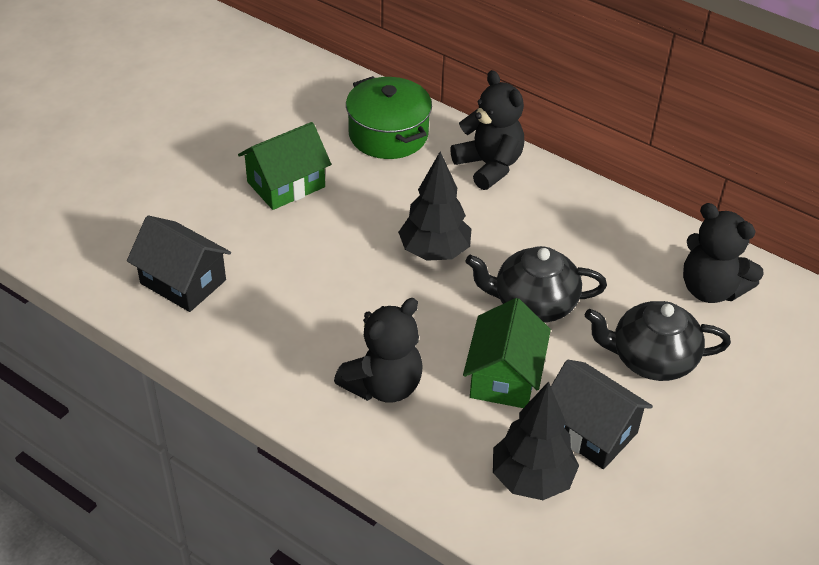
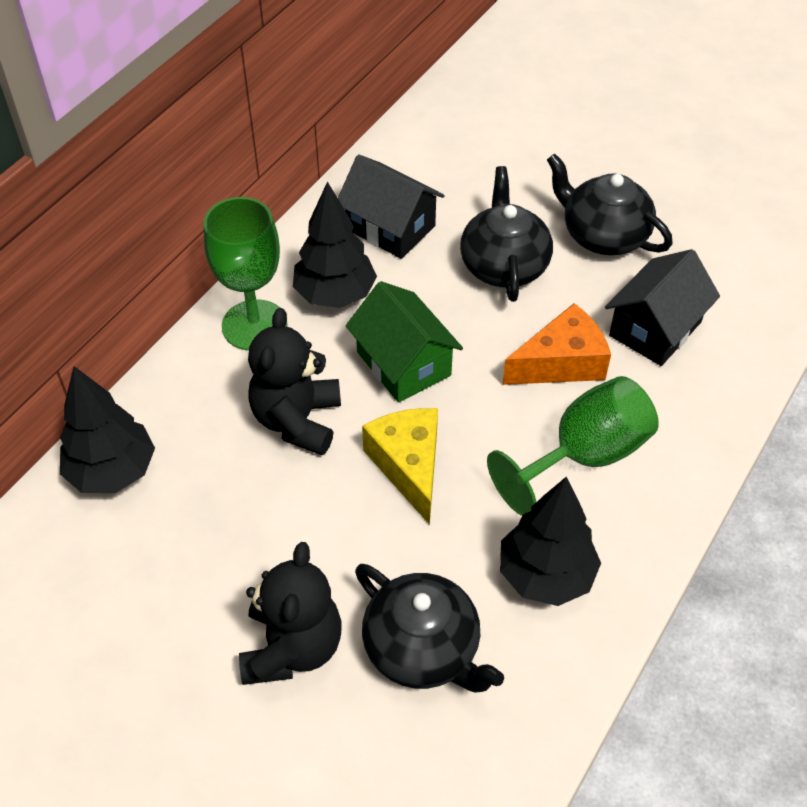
black teapot: 2 -> 3
black teddy bear: 3 -> 2
black tree: 2 -> 3
green goblet: 0 -> 2
green house: 2 -> 1
green pot: 1 -> 0
orange cheese: 0 -> 1
yellow cheese: 0 -> 1

